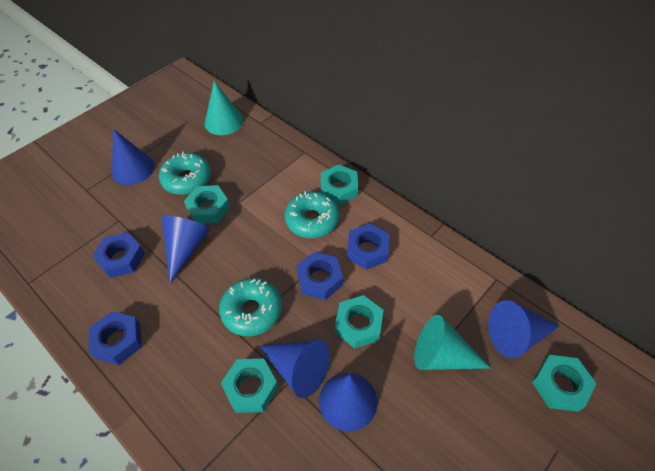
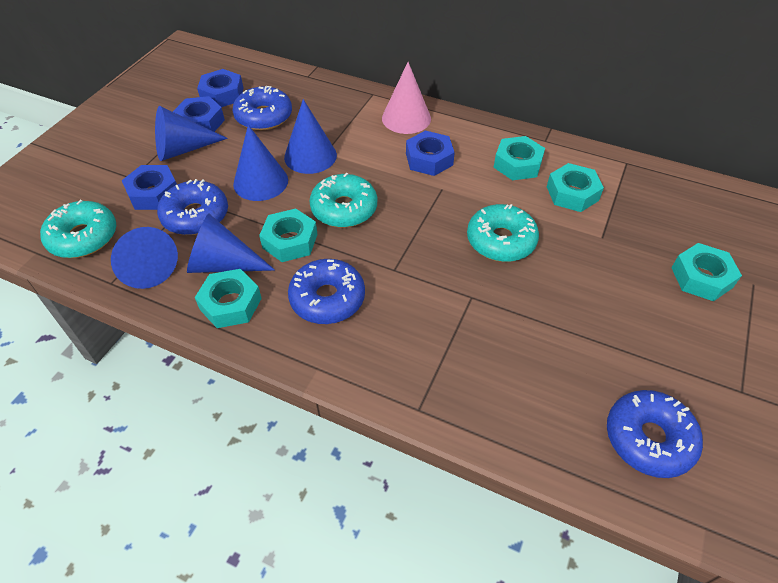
blue donut: 0 -> 4
pink cone: 0 -> 1
turquoise cone: 2 -> 0

